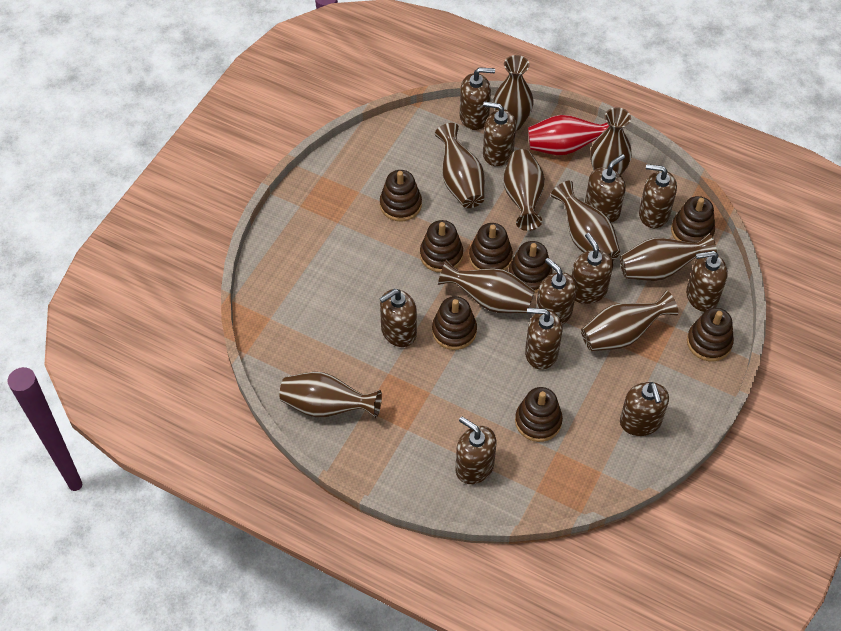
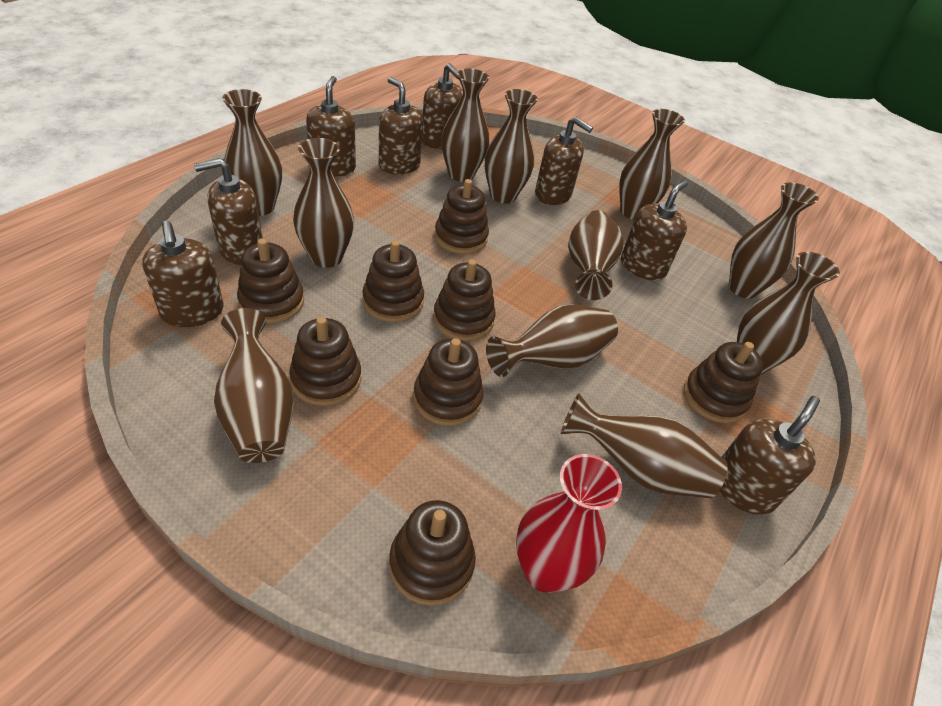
brown soap dispenser: 11 -> 8
brown vase: 9 -> 11

